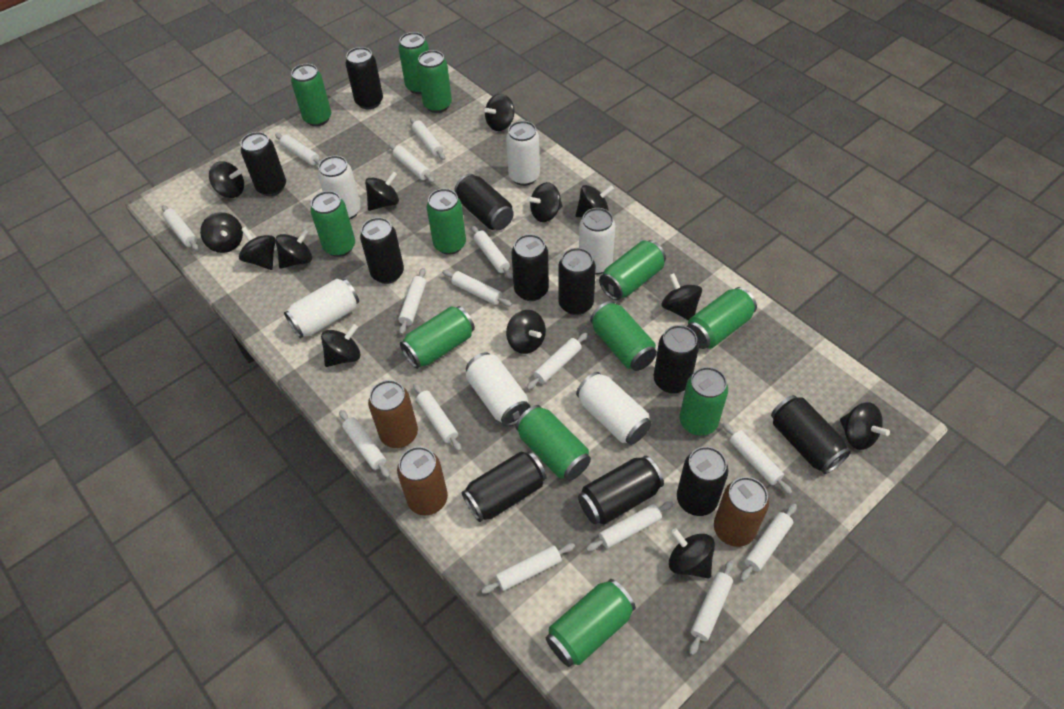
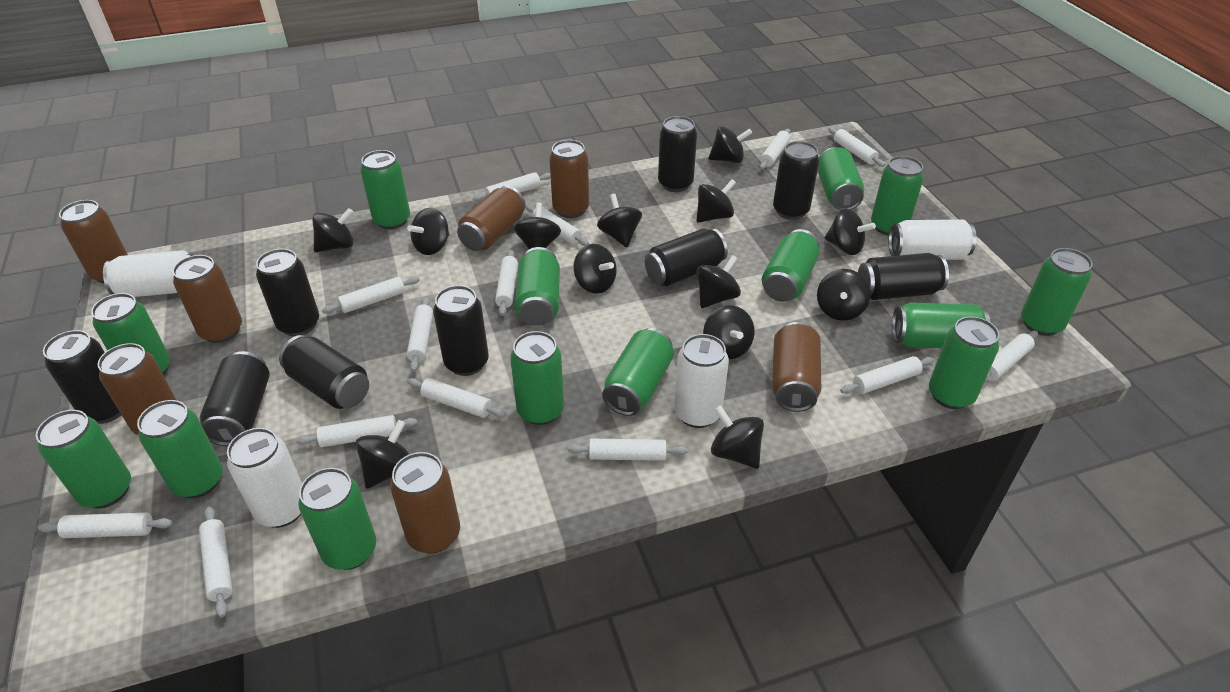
black can: 11 -> 9
brown can: 3 -> 7
green can: 12 -> 14
white can: 6 -> 4
white rolling pin: 15 -> 14

